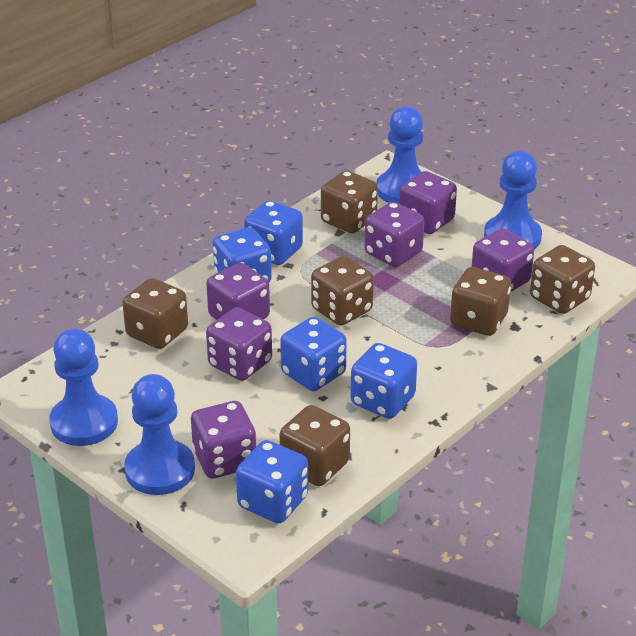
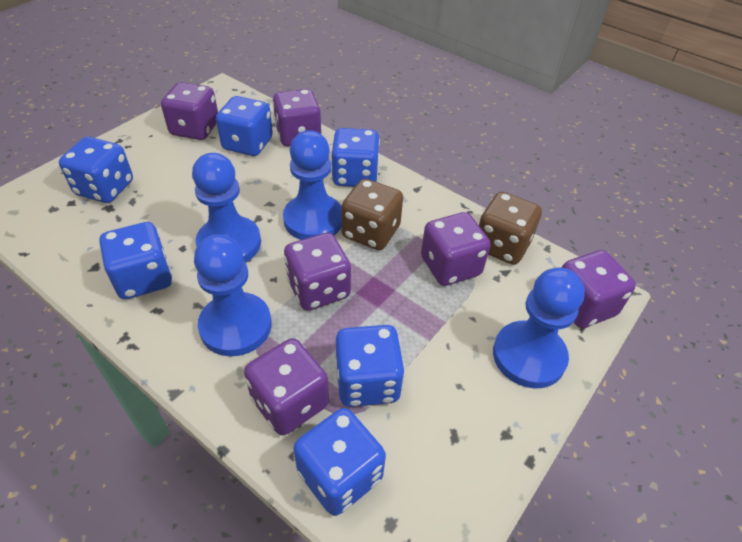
blue dice: 5 -> 6
brown dice: 6 -> 2

